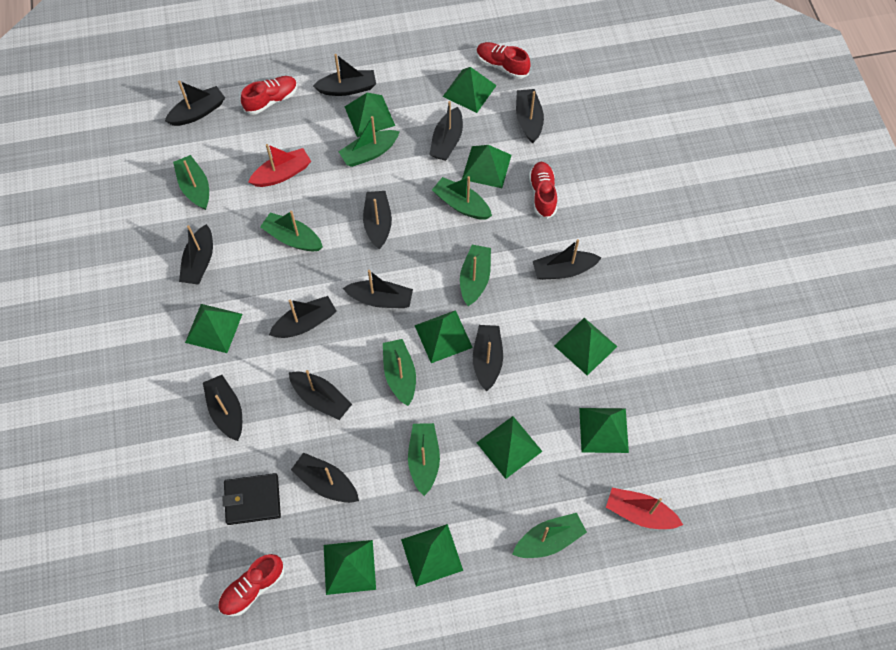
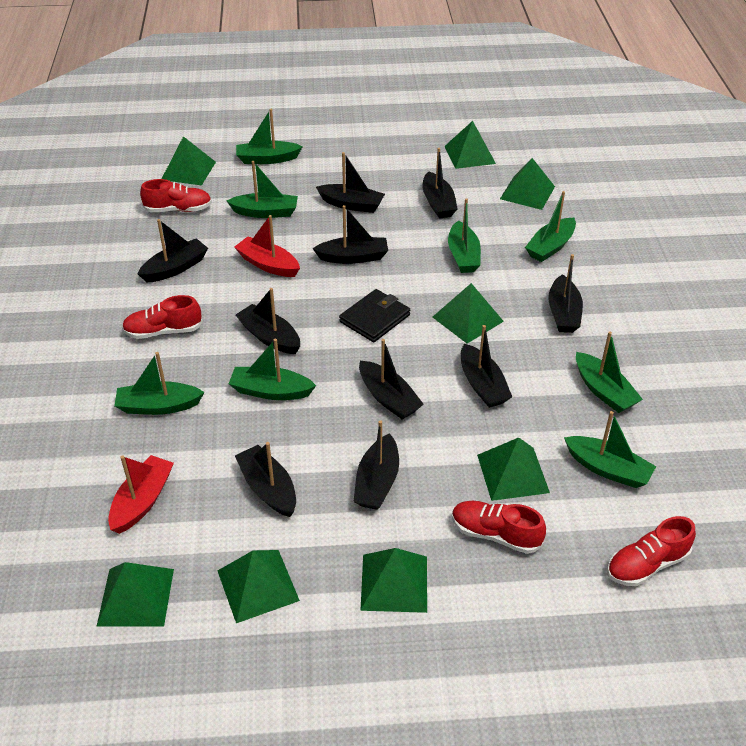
black boat: 13 -> 10
green pyramid: 10 -> 8

